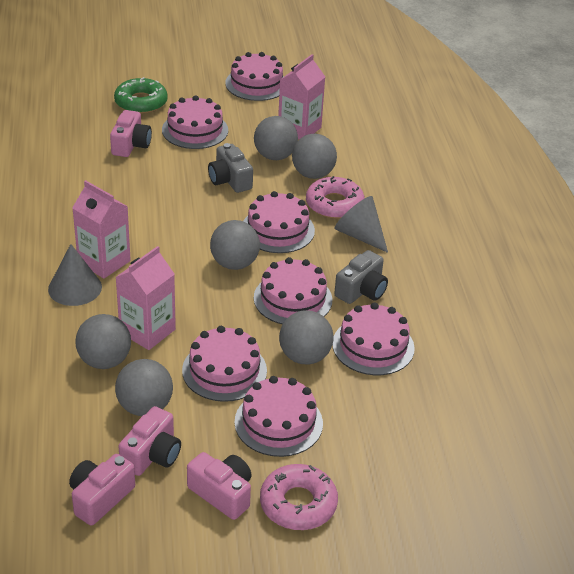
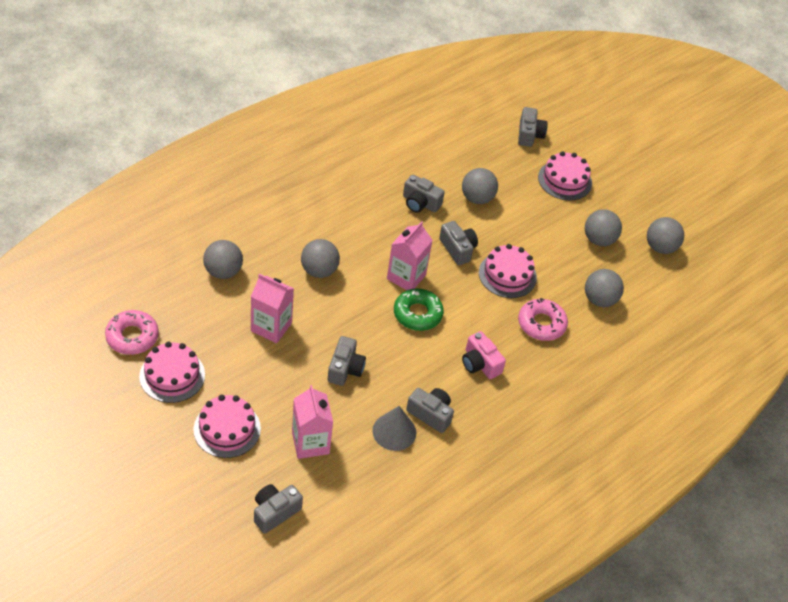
grey camera: 2 -> 6
grey cone: 2 -> 1
pink cake: 7 -> 4
pink camera: 4 -> 1

